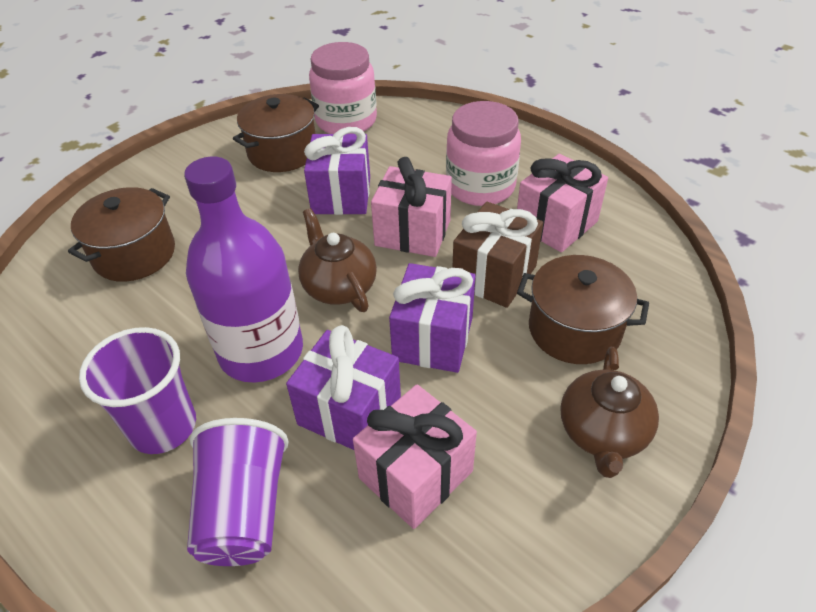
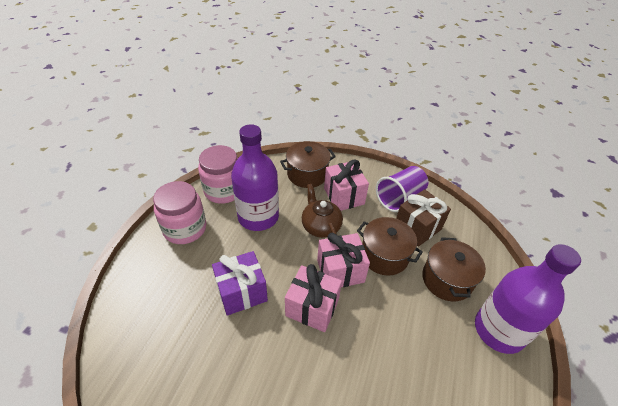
brown teapot: 2 -> 1
purple bottle: 1 -> 2
purple cup: 2 -> 1
purple gift: 3 -> 1

